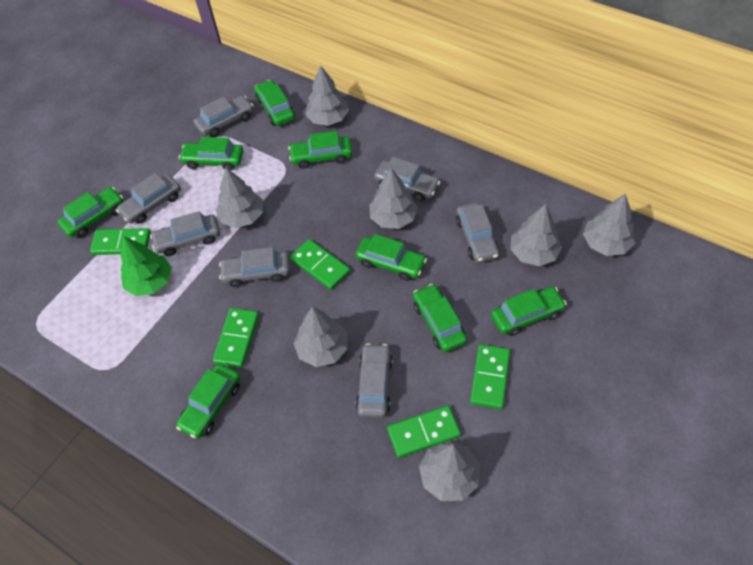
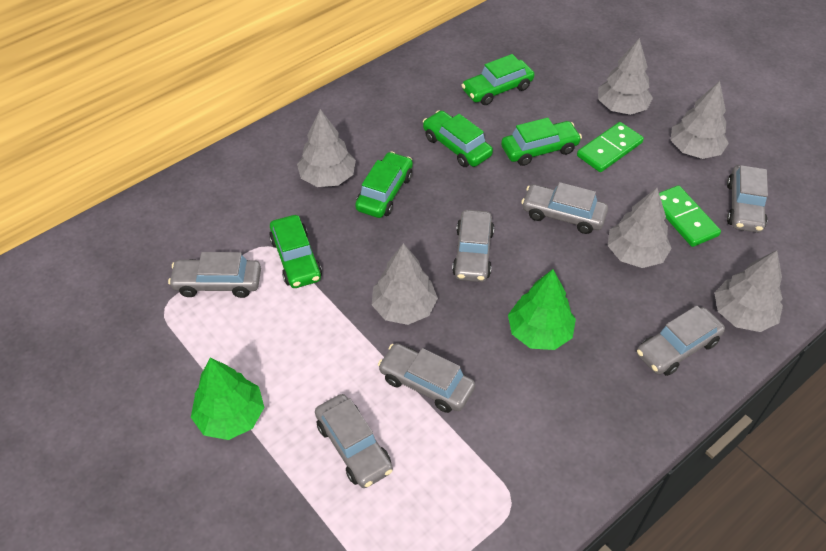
green car: 8 -> 5
green domino: 5 -> 2
green tree: 1 -> 2
grey tree: 7 -> 6

